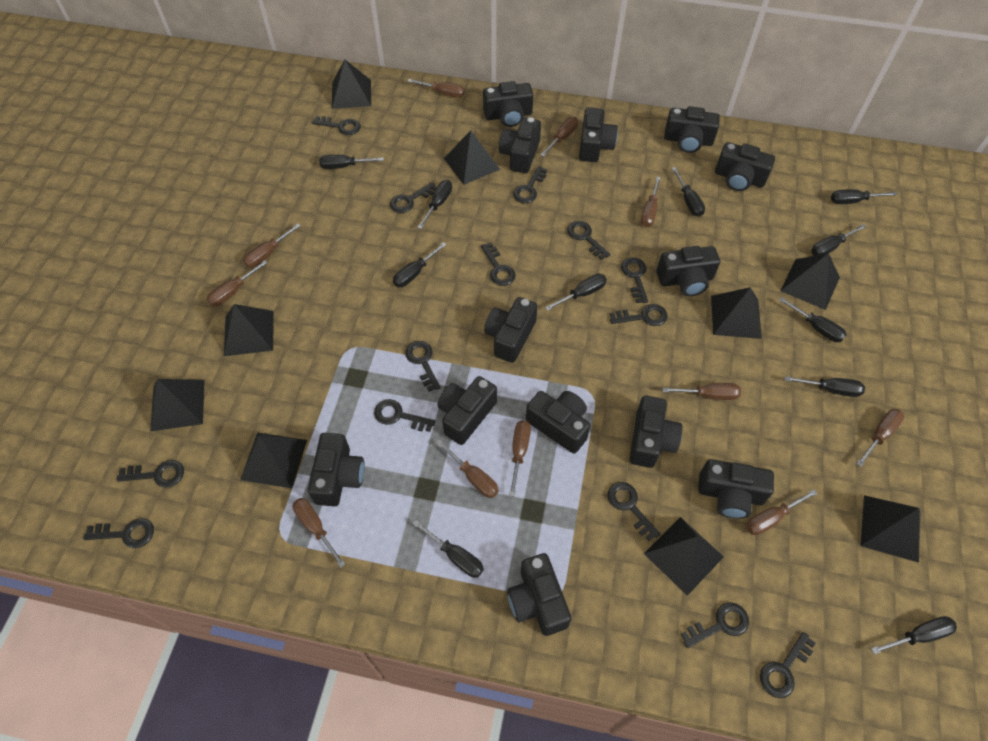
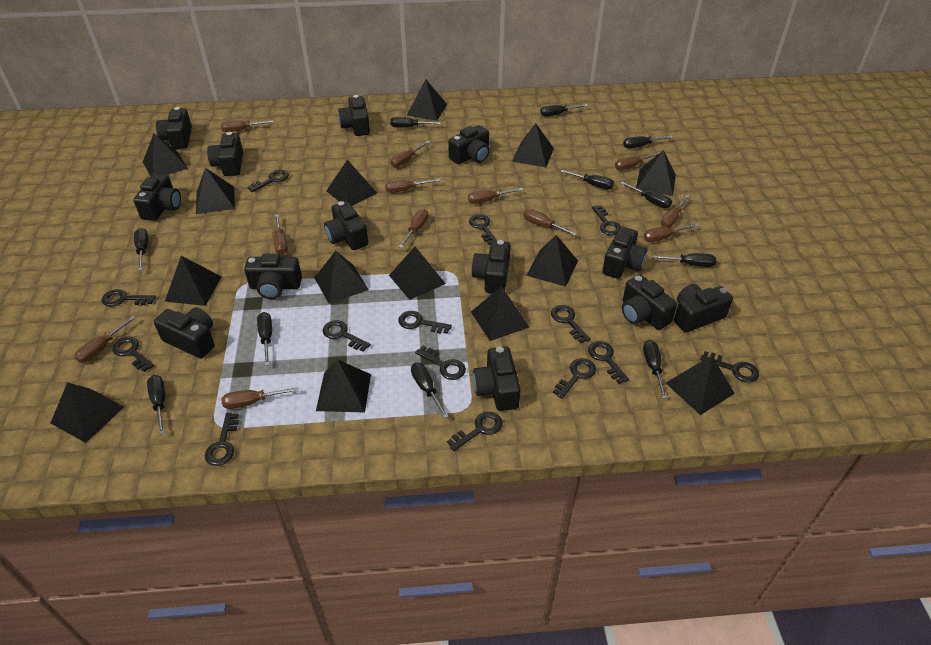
black pyramid: 9 -> 14
brown screwdriver: 11 -> 12

